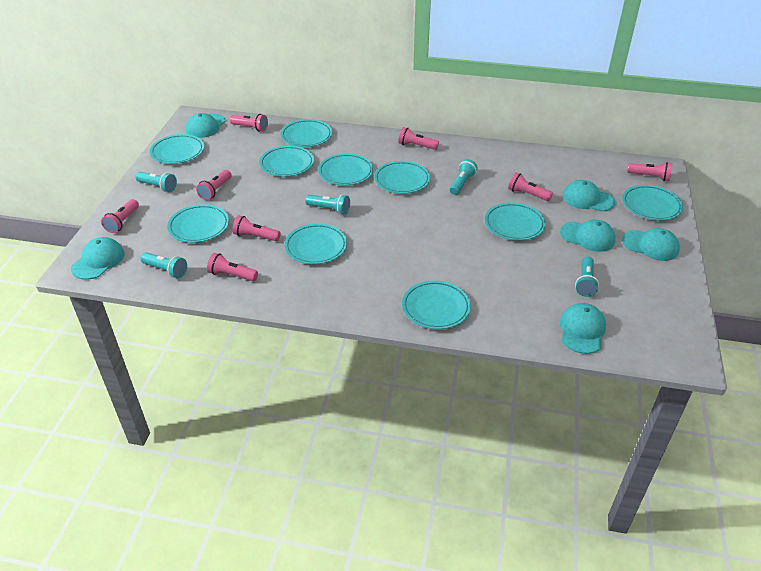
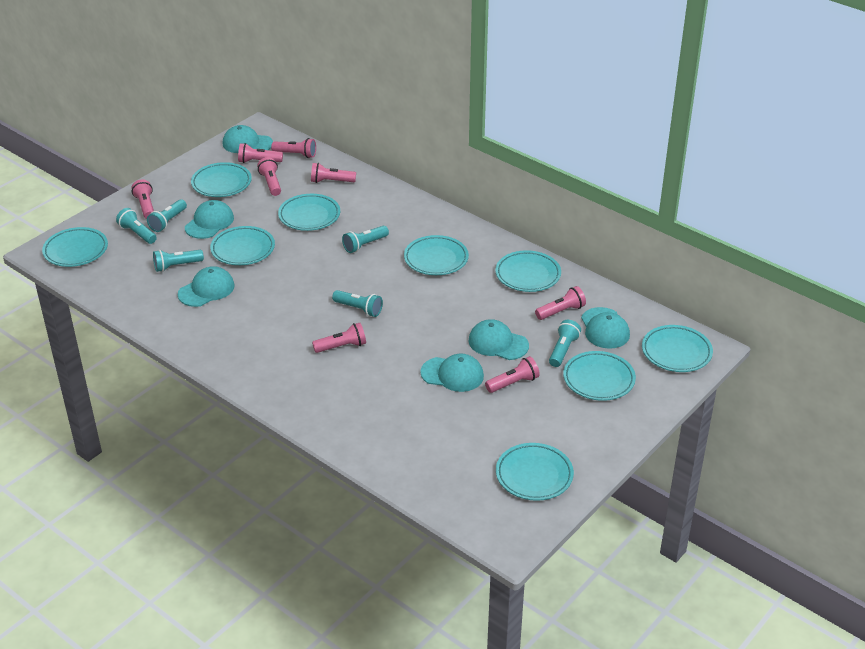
turquoise flashlight: 5 -> 6
turquoise plate: 10 -> 9

